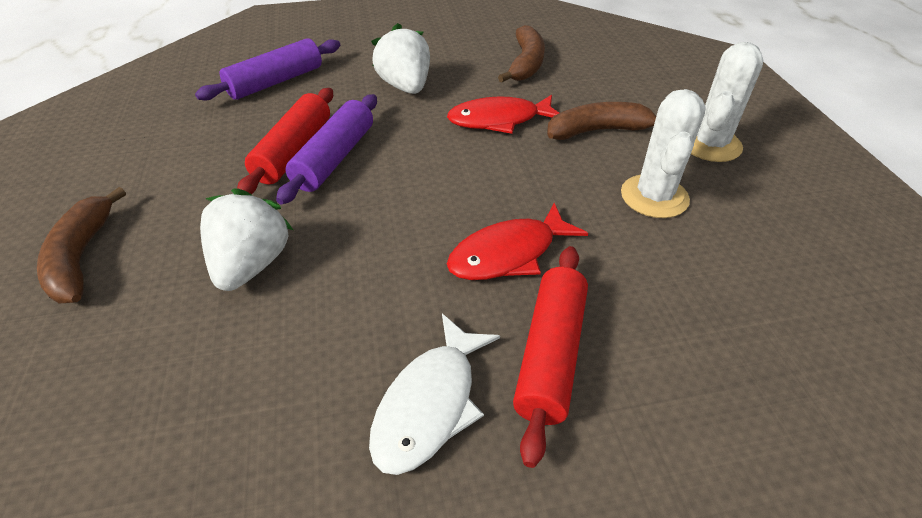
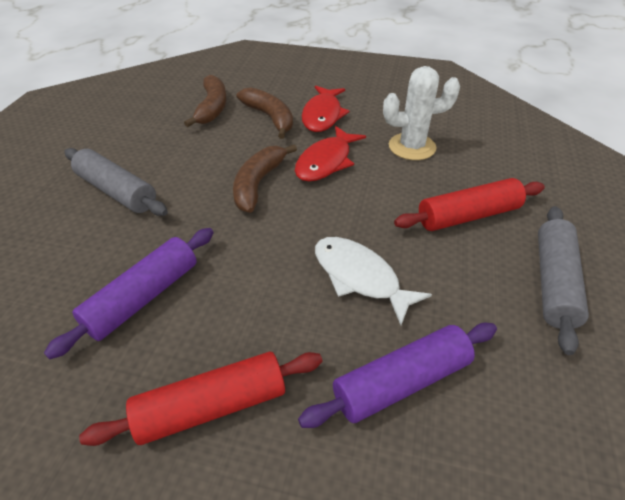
grey rolling pin: 0 -> 2
white cactus: 2 -> 1
white strawberry: 2 -> 0

